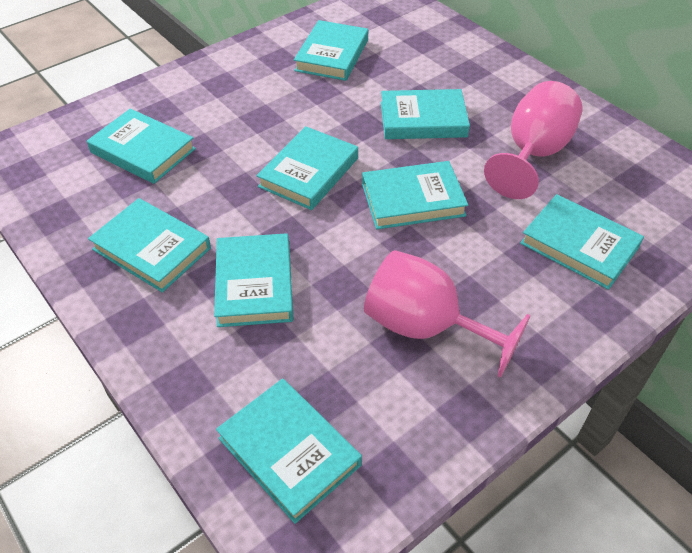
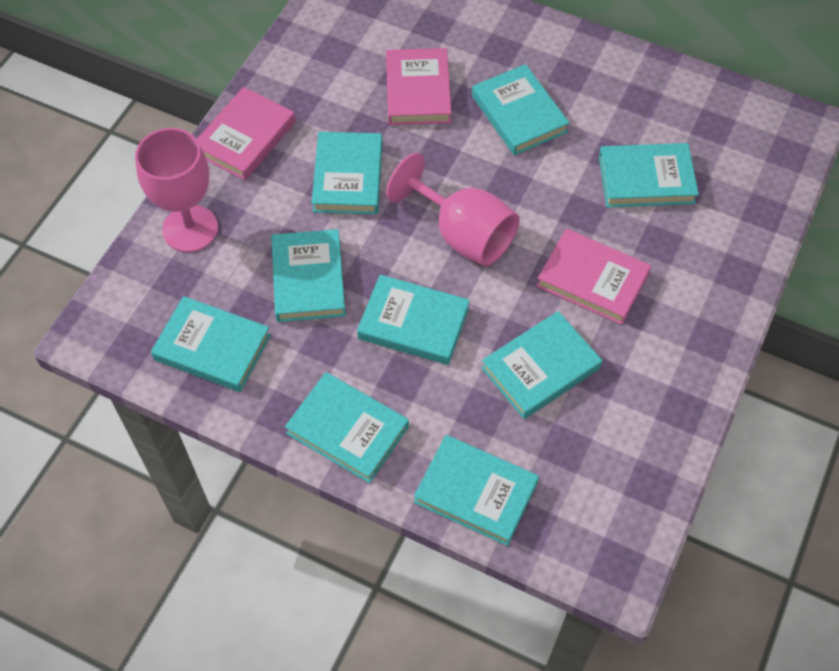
pink book: 0 -> 3

